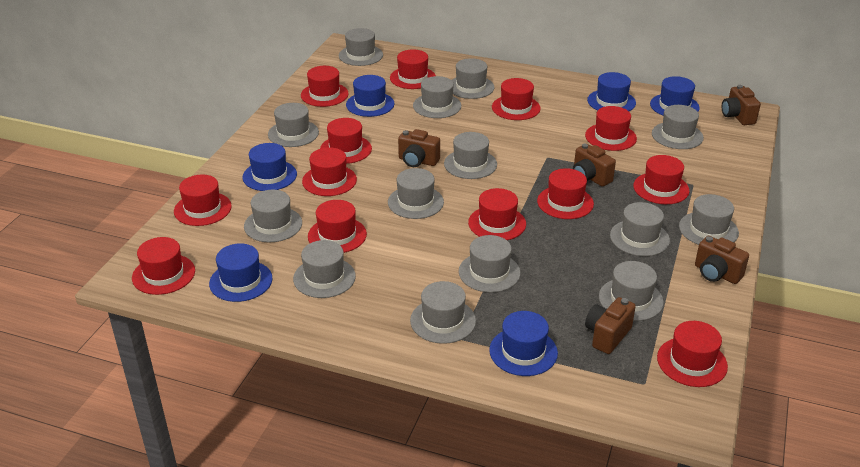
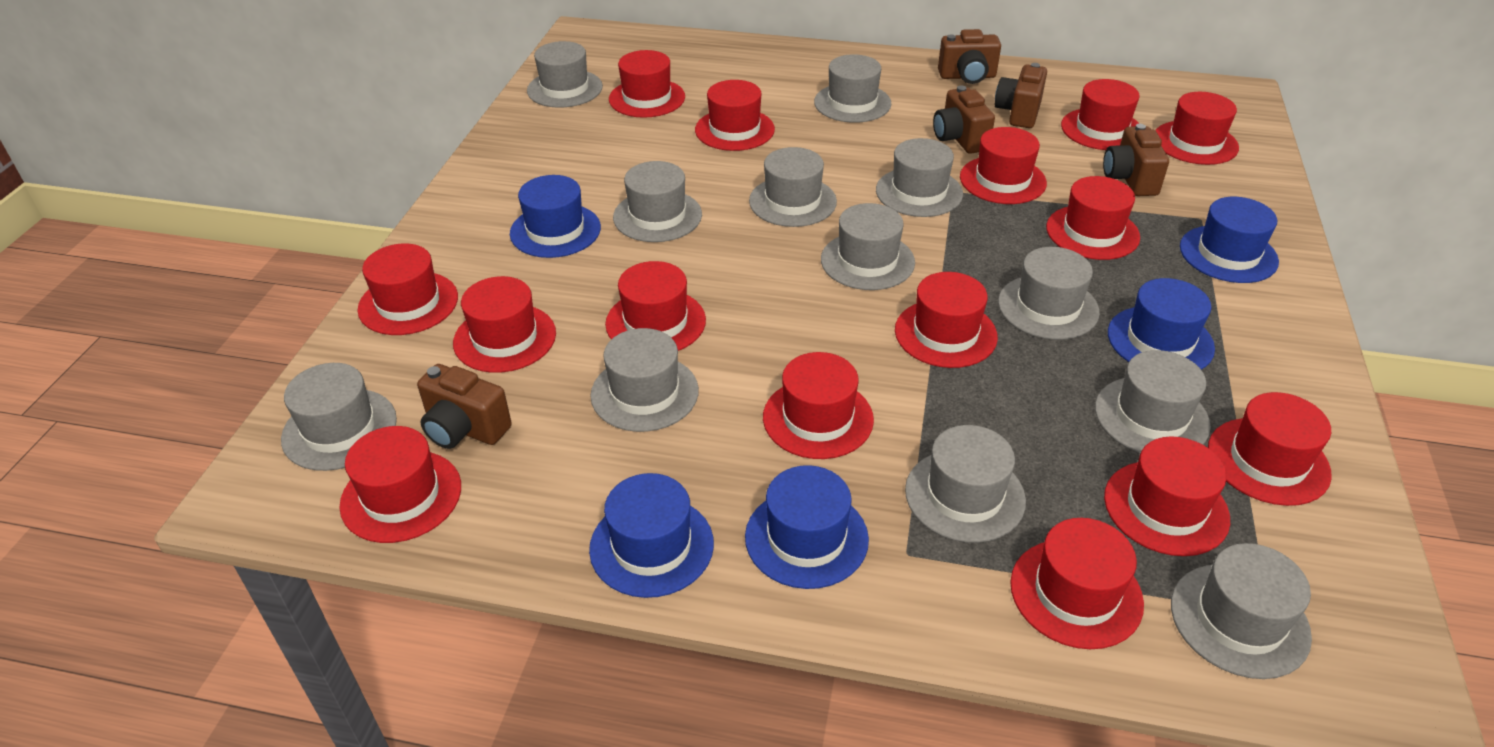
blue hat: 6 -> 5
grey hat: 14 -> 12
red hat: 13 -> 15

